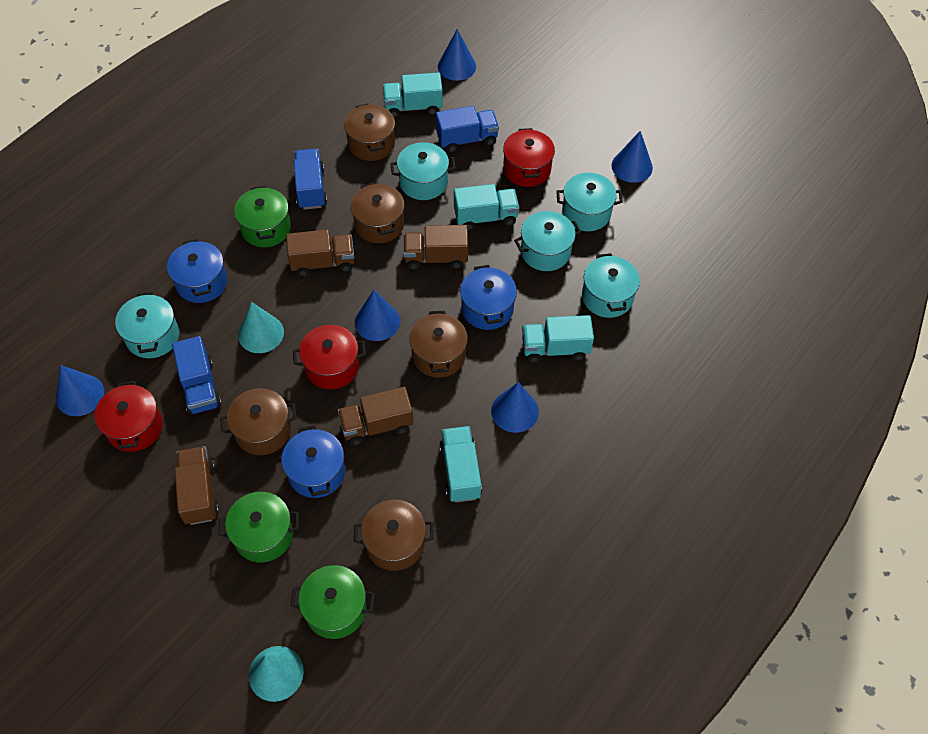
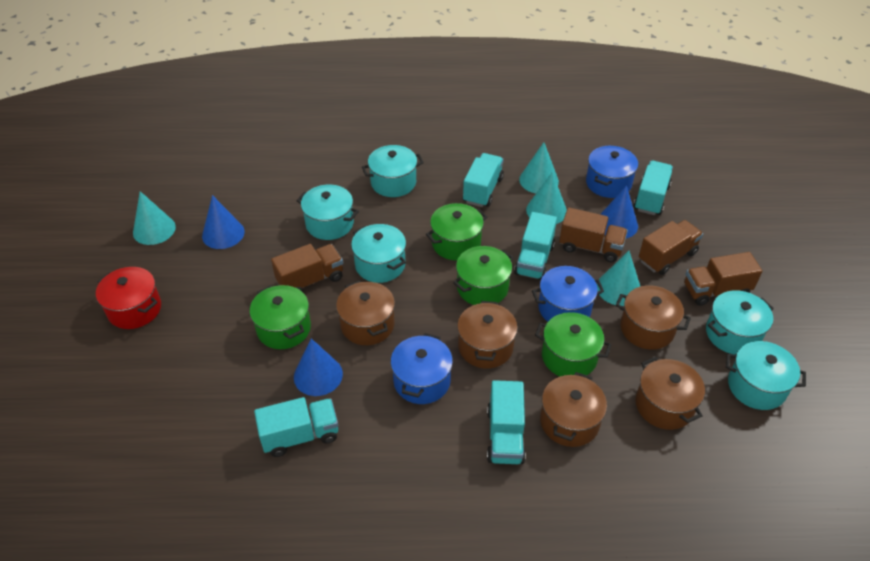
blue cone: 5 -> 3
blue truck: 3 -> 0
green pot: 3 -> 4
red pot: 3 -> 1
turquoise cone: 2 -> 4
turquoise truck: 4 -> 5

